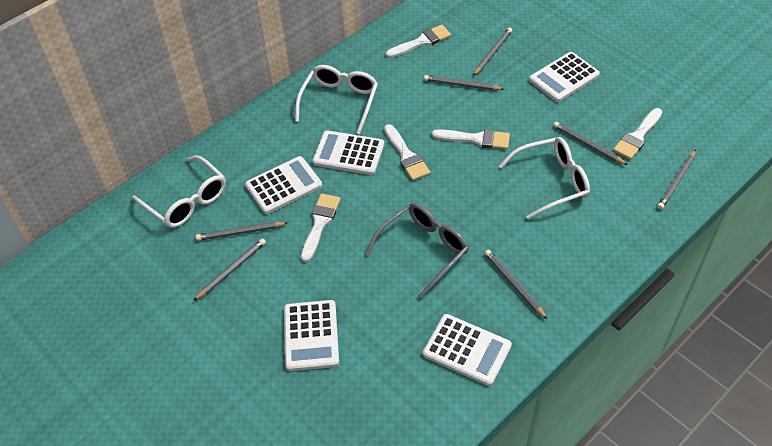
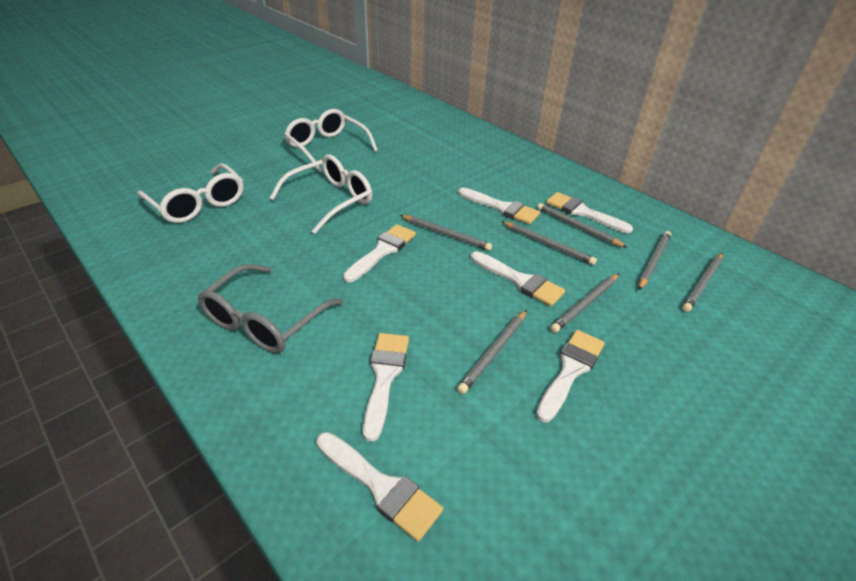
white brush: 5 -> 7
white calculator: 5 -> 0

